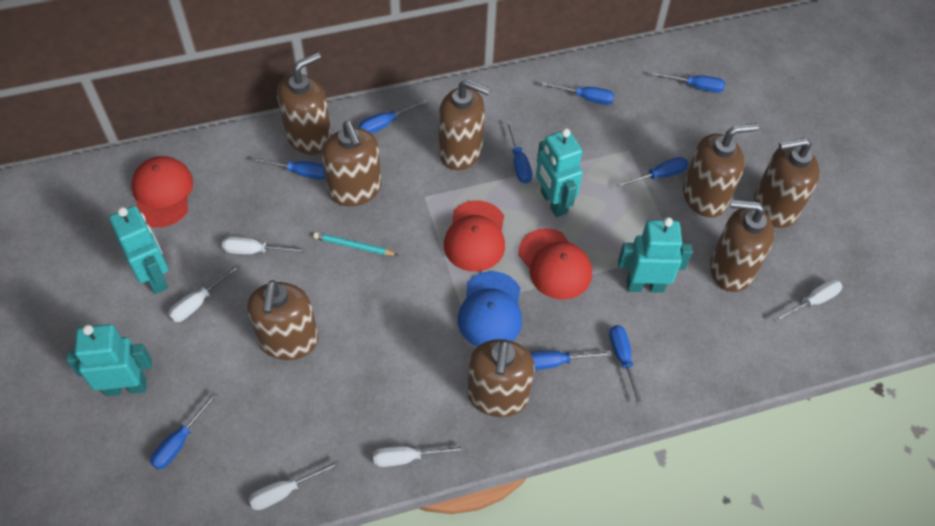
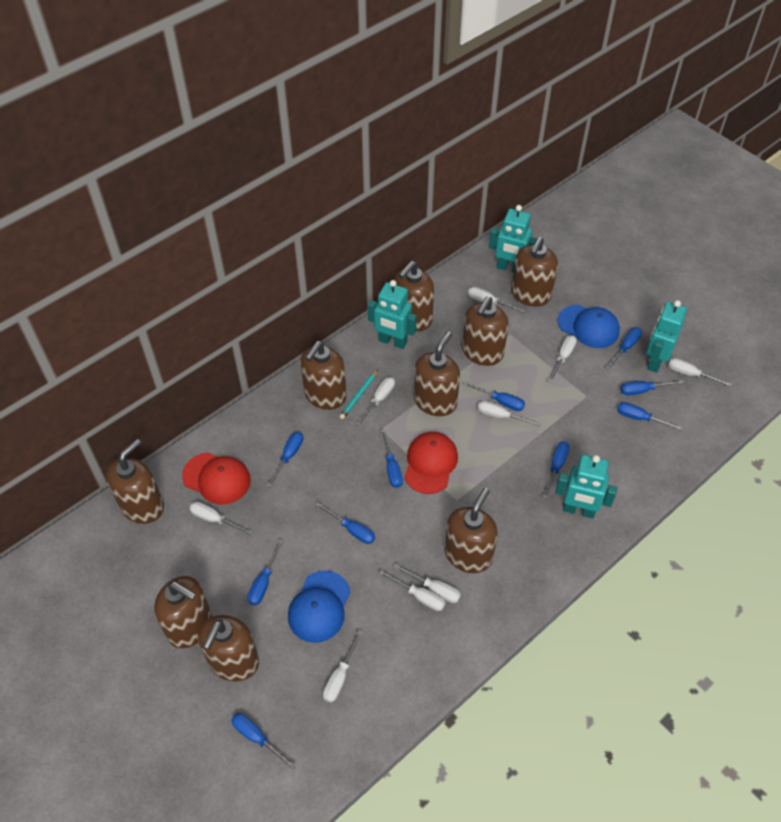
blue cap: 1 -> 2
blue screwdriver: 9 -> 10
brown soap dispenser: 8 -> 9
red cap: 3 -> 2
white screwdriver: 5 -> 9

